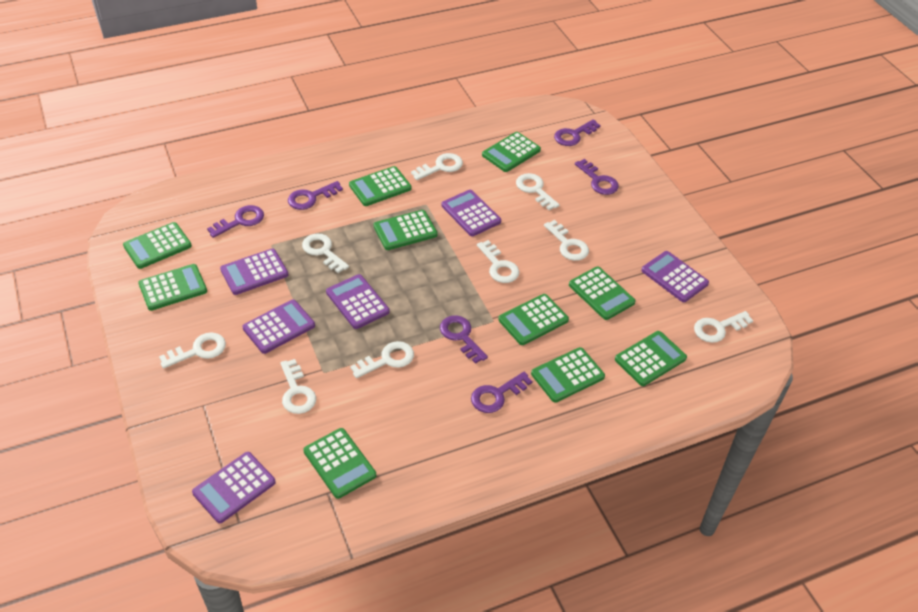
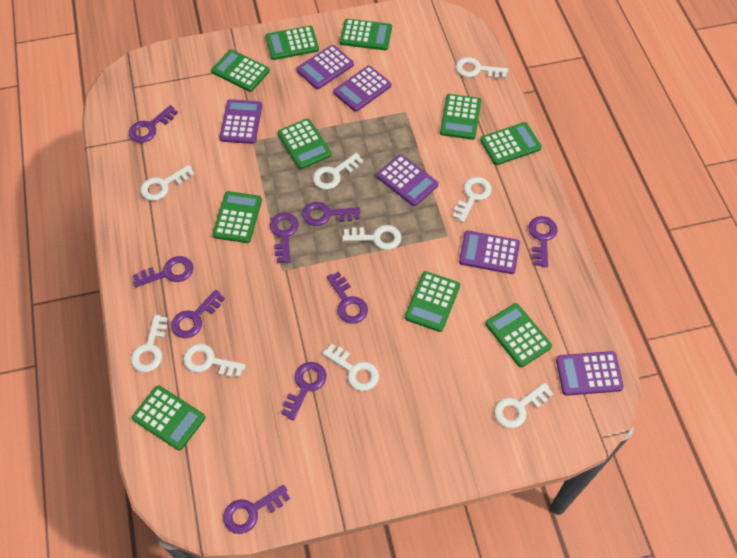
purple key: 6 -> 9

